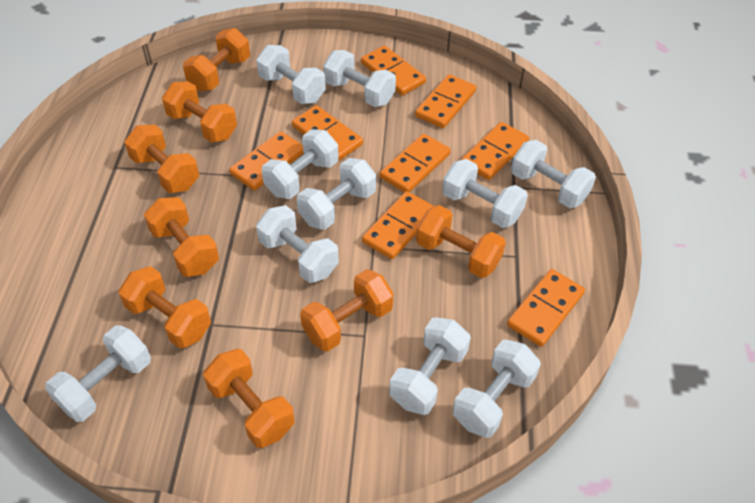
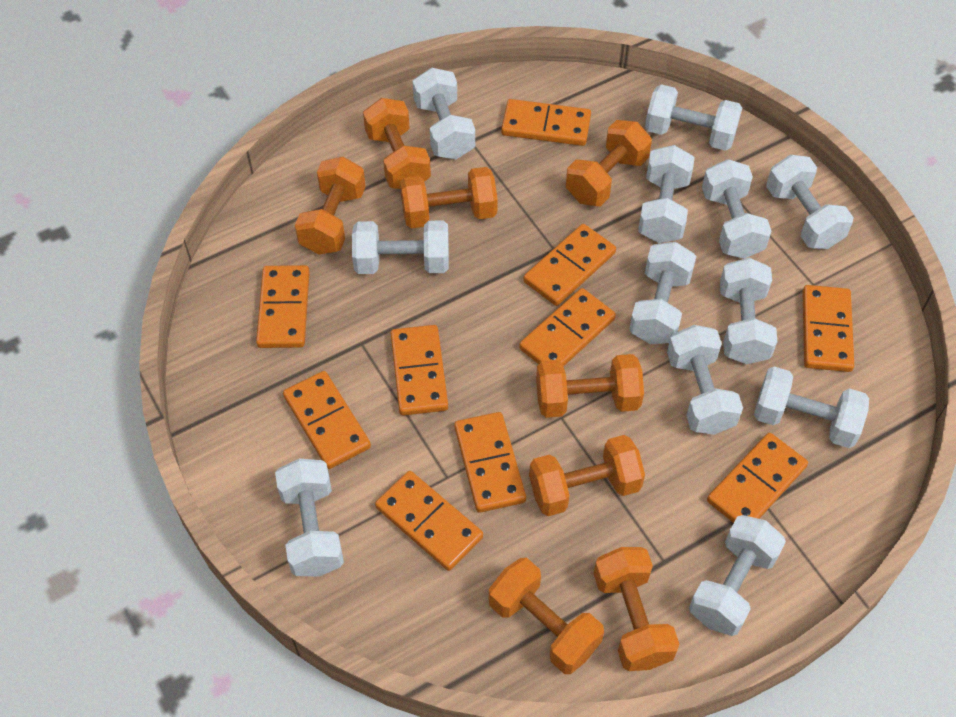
orange domino: 8 -> 10
white dumbbell: 10 -> 12

